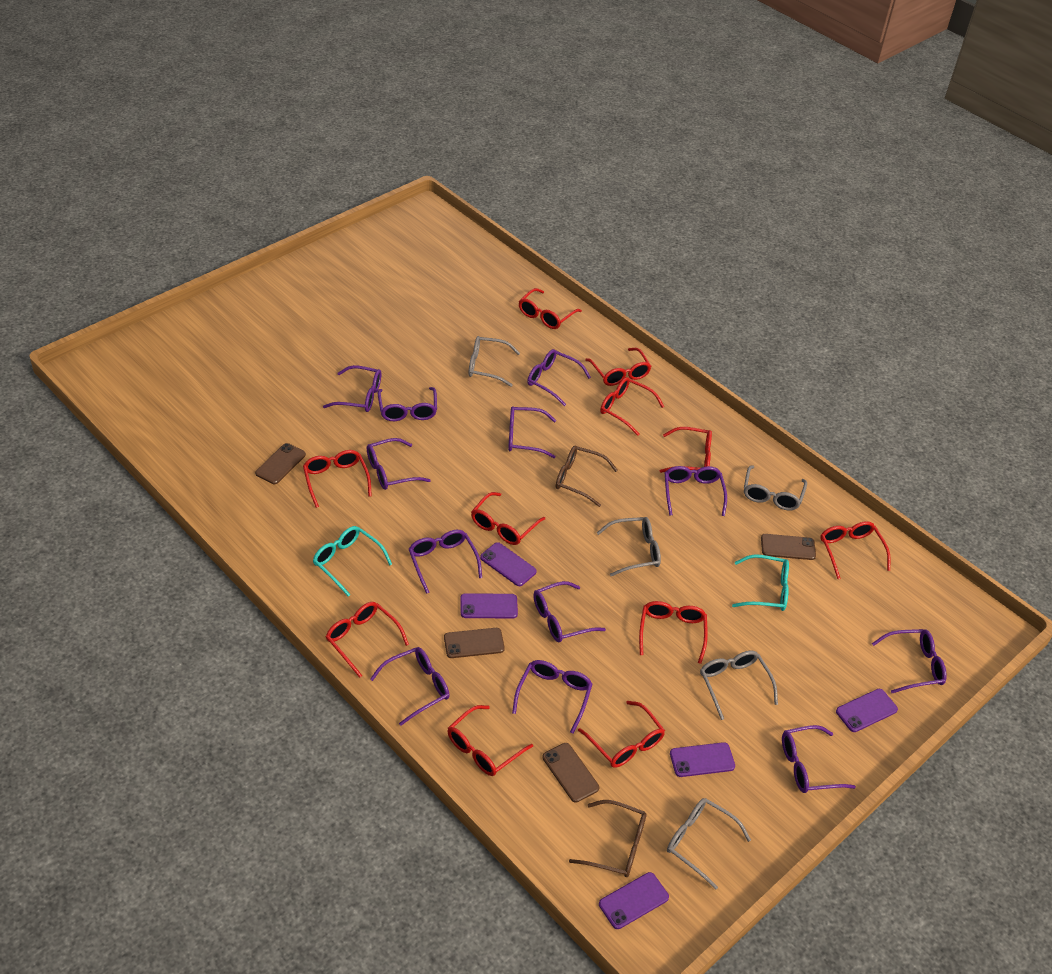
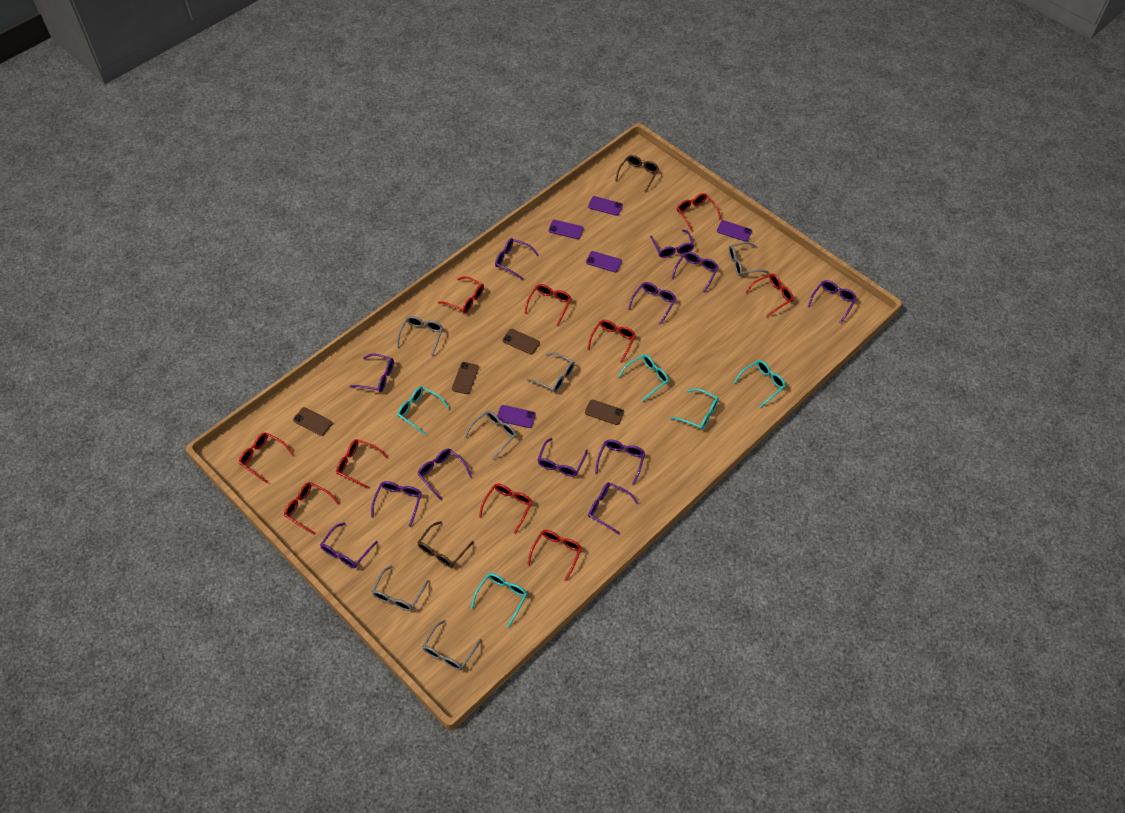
grey glasses: 5 -> 6
red glasses: 11 -> 10
turquoise glasses: 2 -> 5

